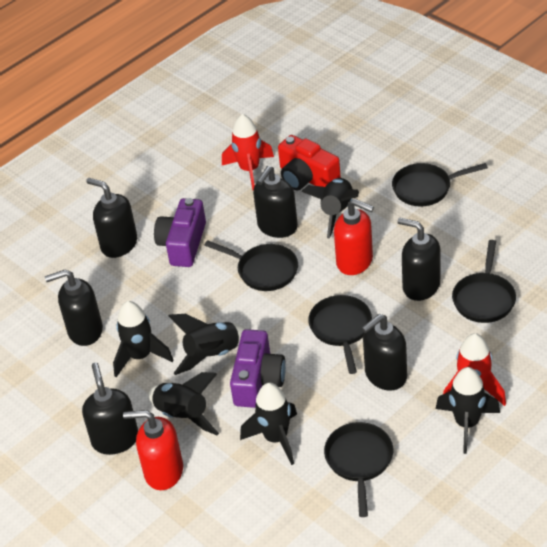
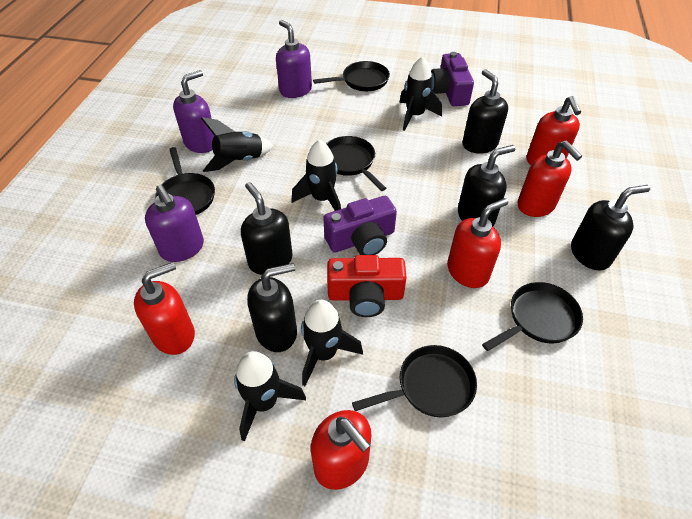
black rocket: 6 -> 5
black soap dispenser: 6 -> 5
purple soap dispenser: 0 -> 3
red rocket: 2 -> 0
red soap dispenser: 2 -> 5

